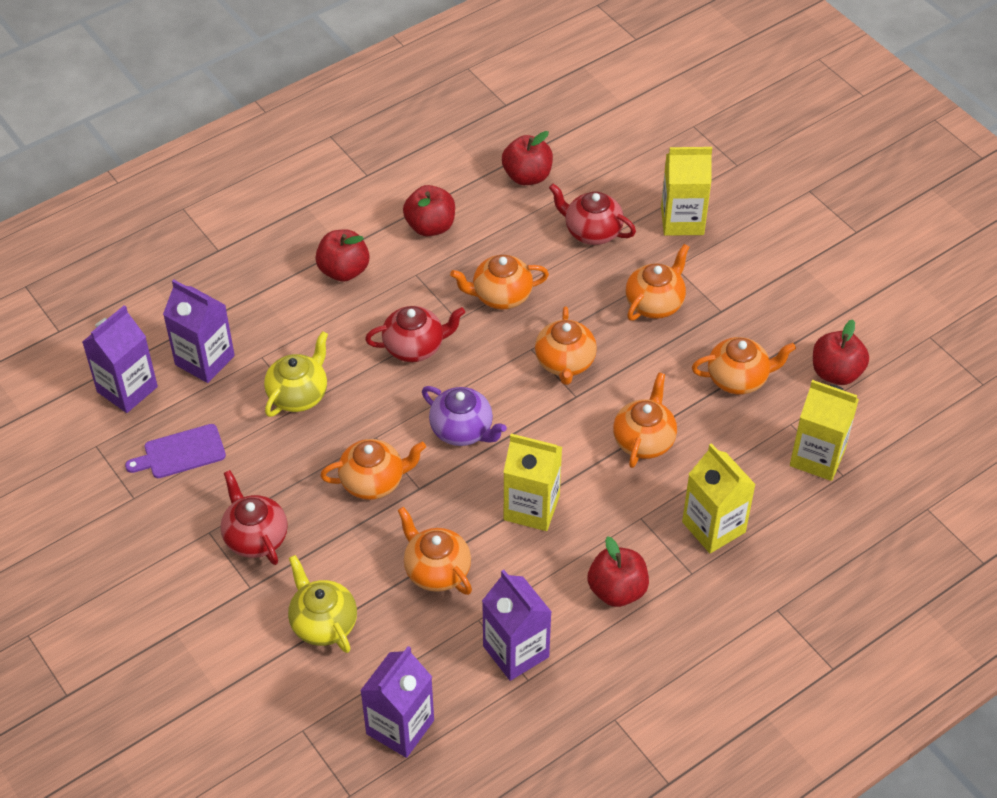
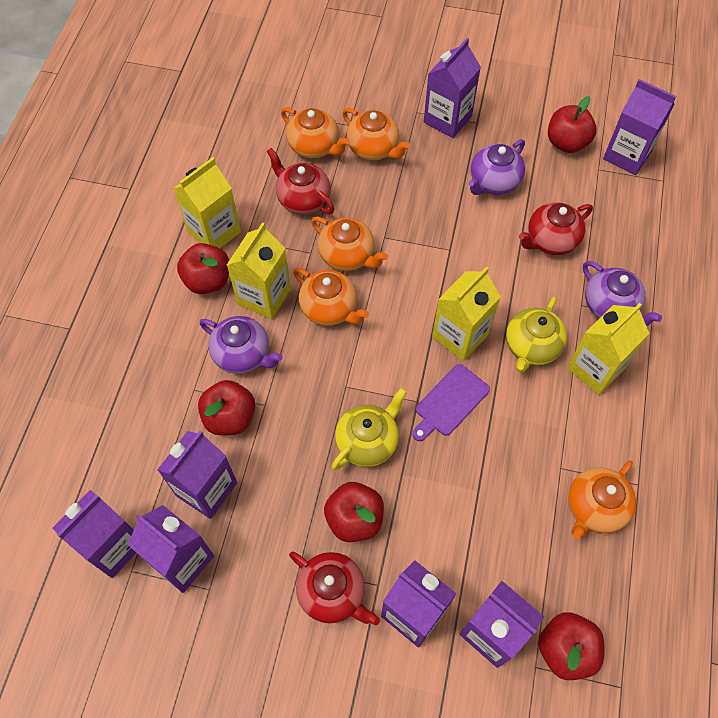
orange teapot: 7 -> 5
purple carton: 4 -> 7
purple teapot: 1 -> 3

